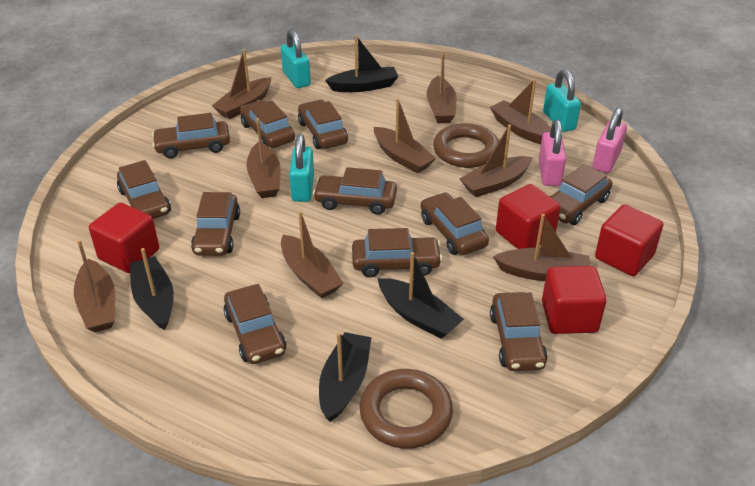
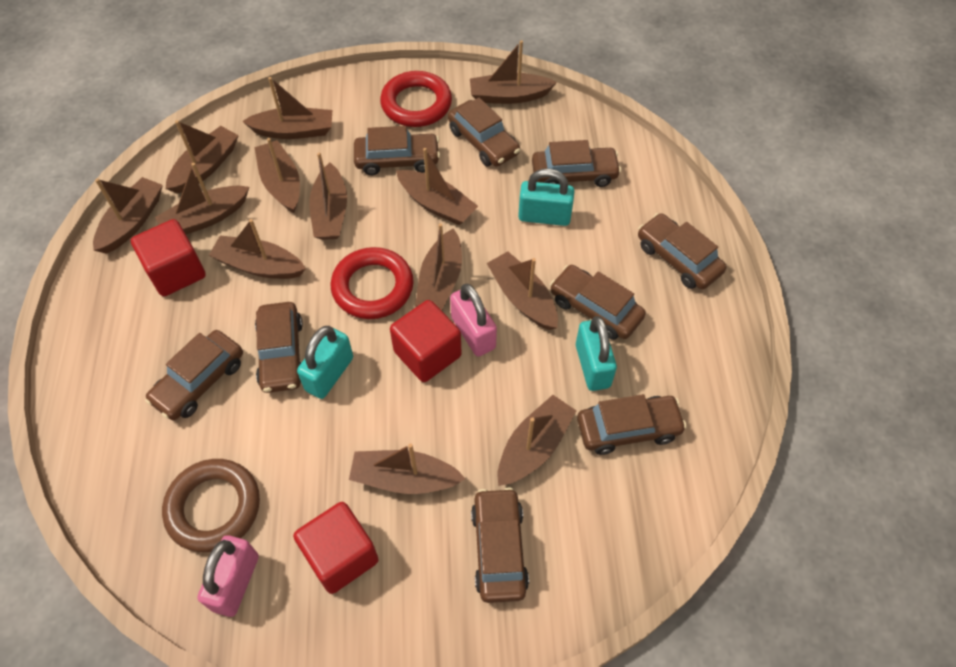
black boat: 4 -> 0
brown boat: 9 -> 13
brown car: 11 -> 9
brown ring: 2 -> 1
red cube: 4 -> 3
red ring: 0 -> 2

